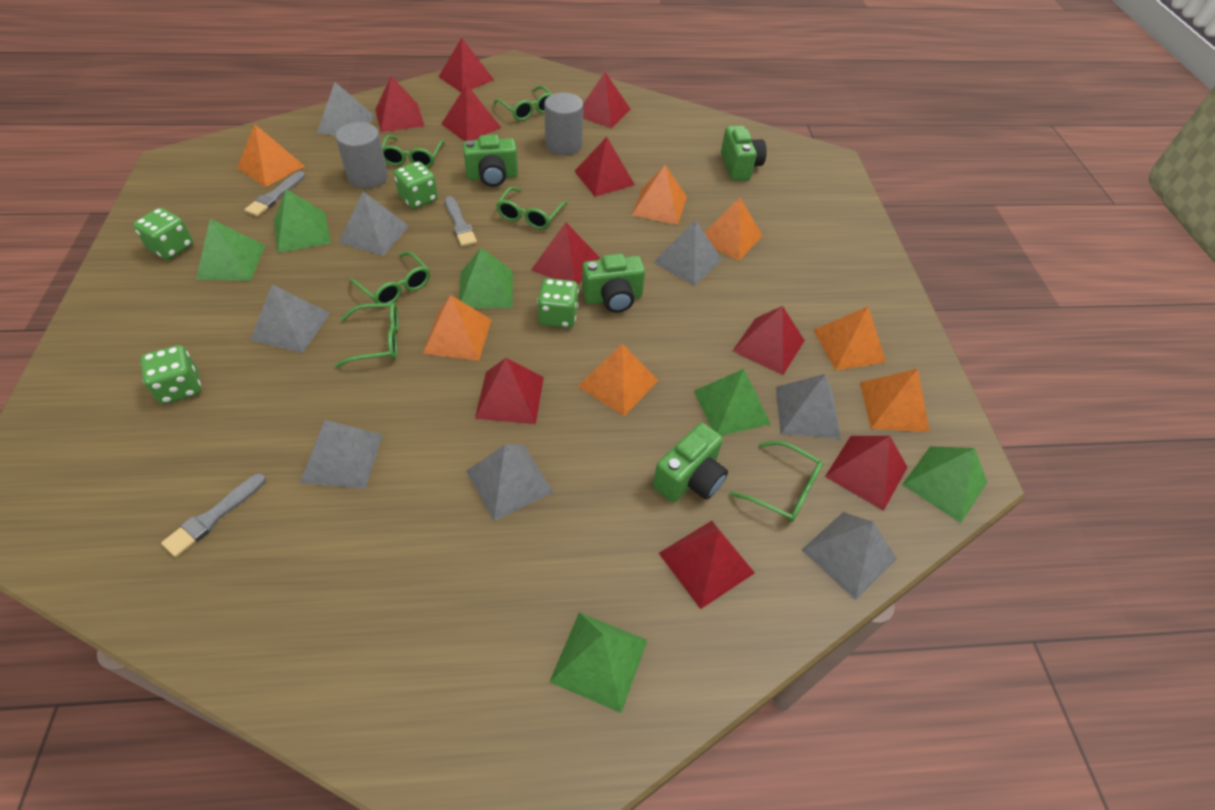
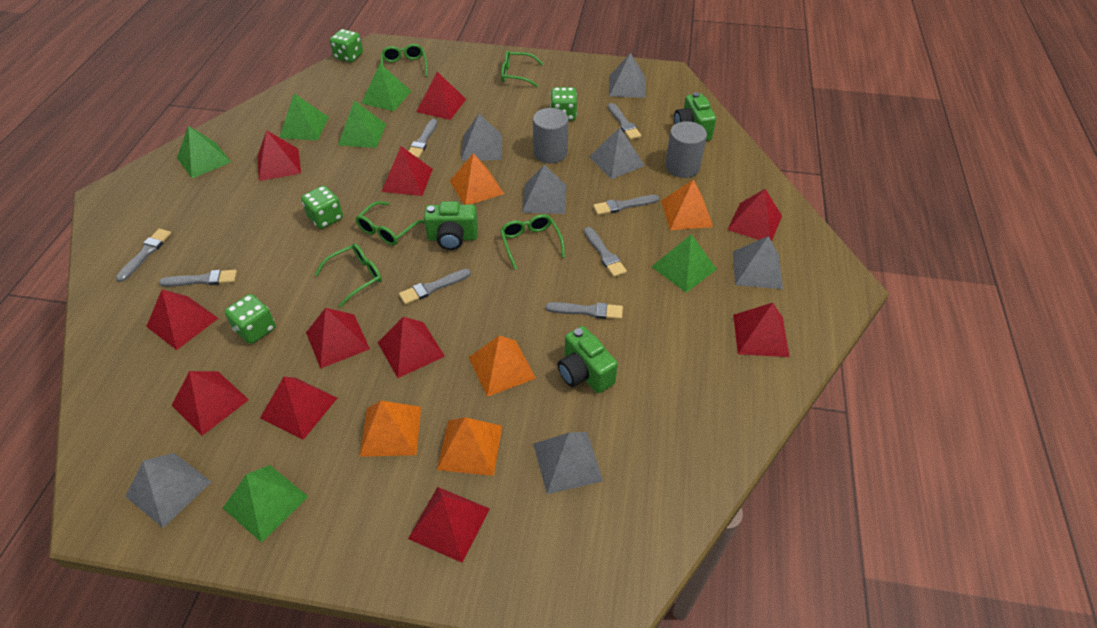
green camera: 4 -> 3
green glasses: 6 -> 5
grey brush: 3 -> 8
grey pyramid: 8 -> 7
orange pyramid: 7 -> 5
red pyramid: 10 -> 11

